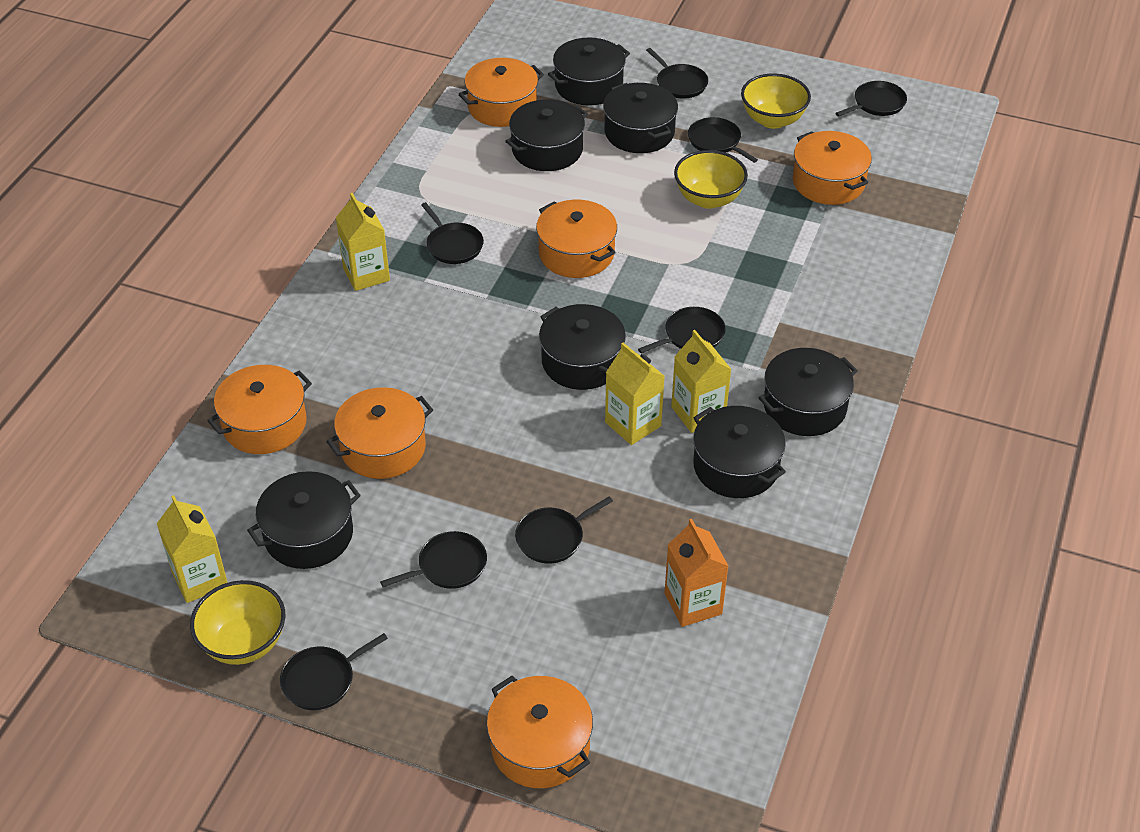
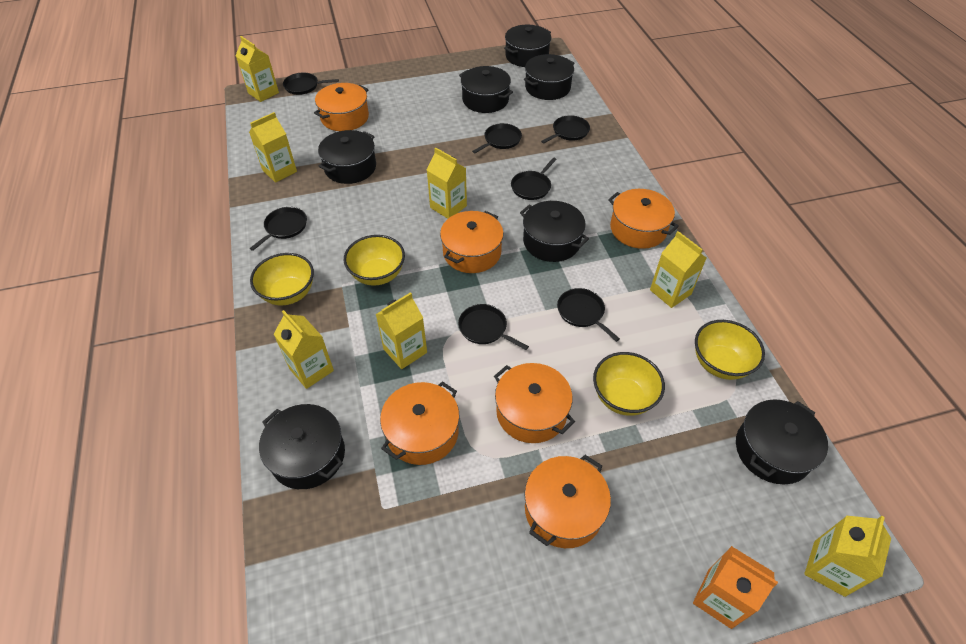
black pan: 8 -> 7
yellow bowl: 3 -> 4
yellow carton: 4 -> 7

